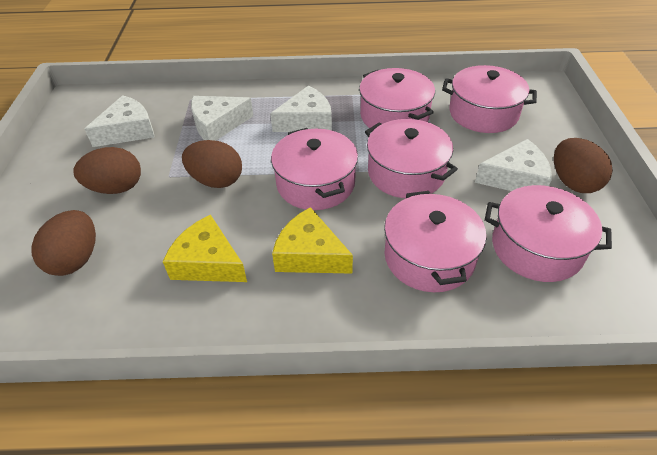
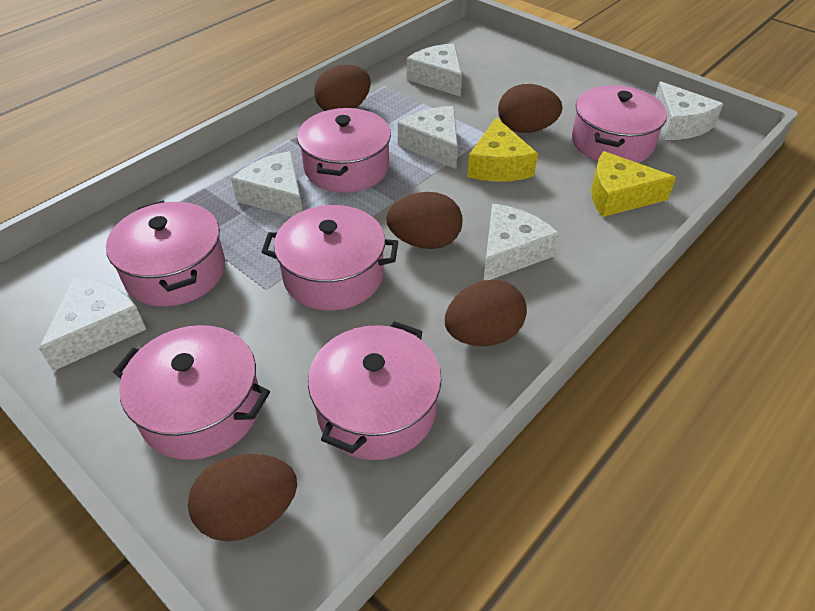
brown egg: 4 -> 5
white cheese: 4 -> 6

